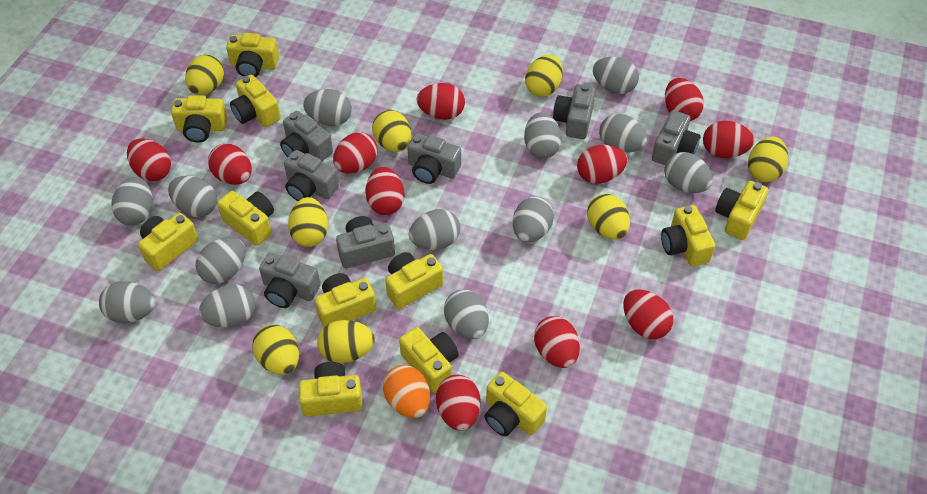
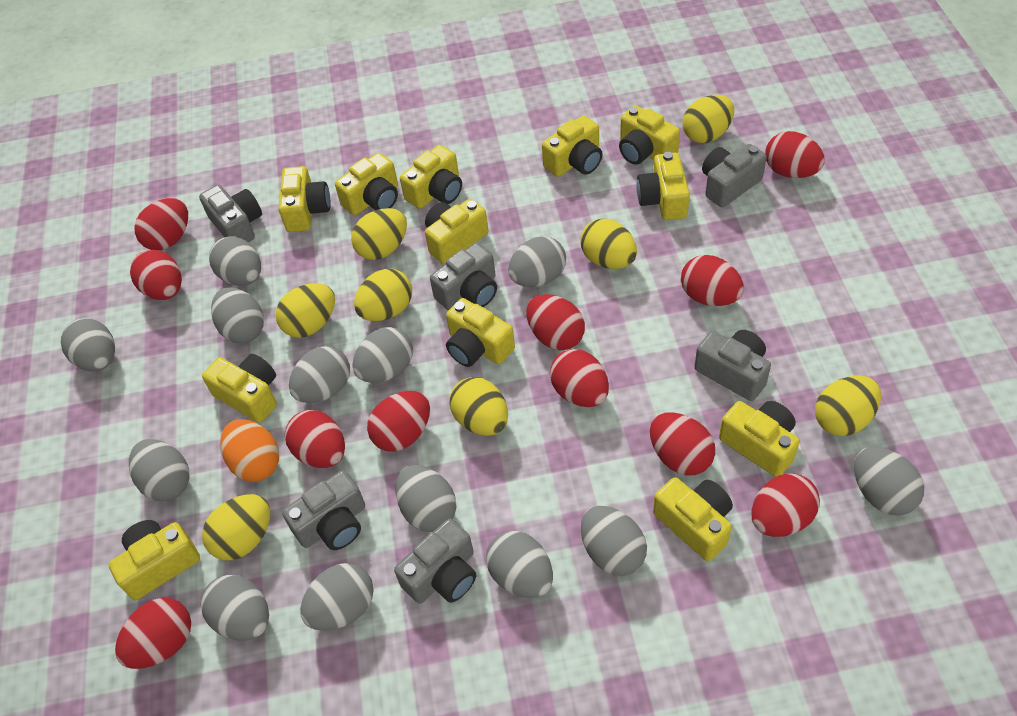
grey camera: 7 -> 6

